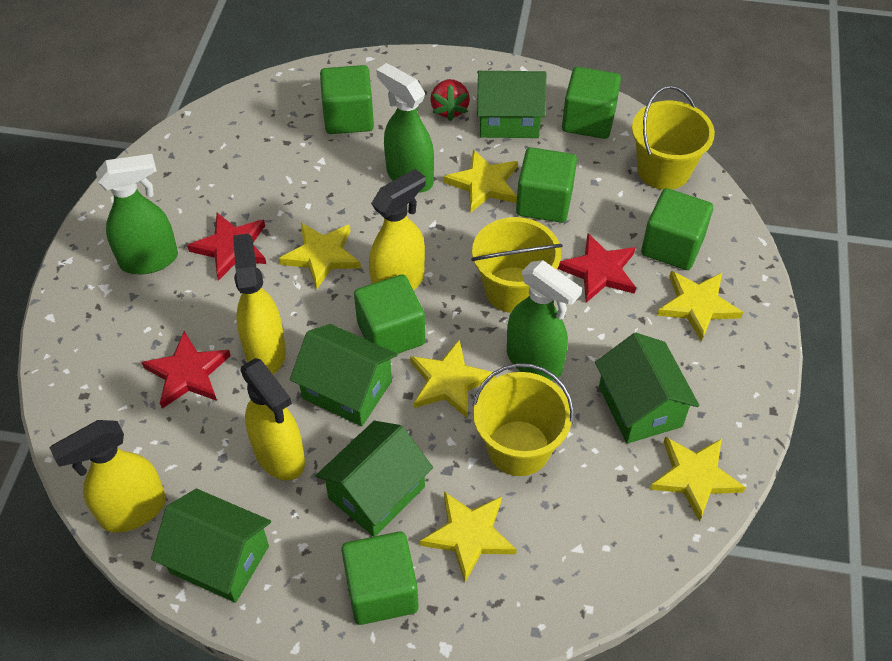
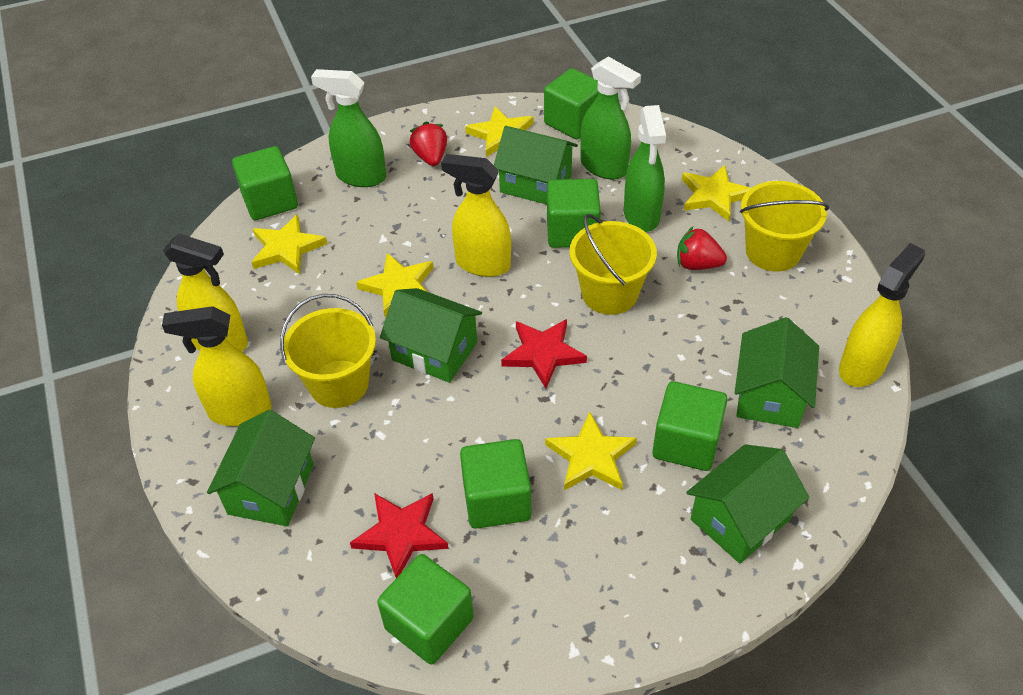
red star: 3 -> 2
red strawberry: 1 -> 2
yellow star: 6 -> 5

